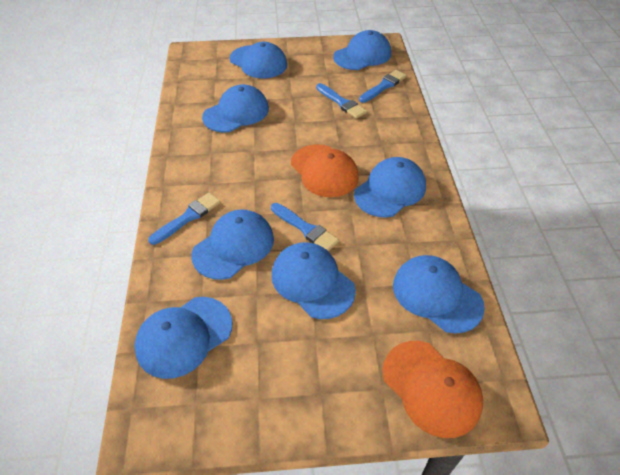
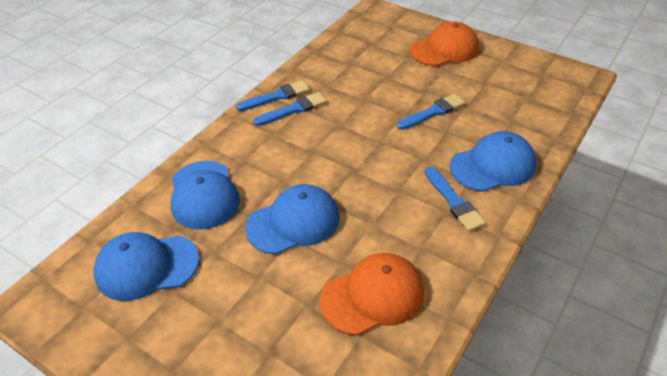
blue cap: 8 -> 4

